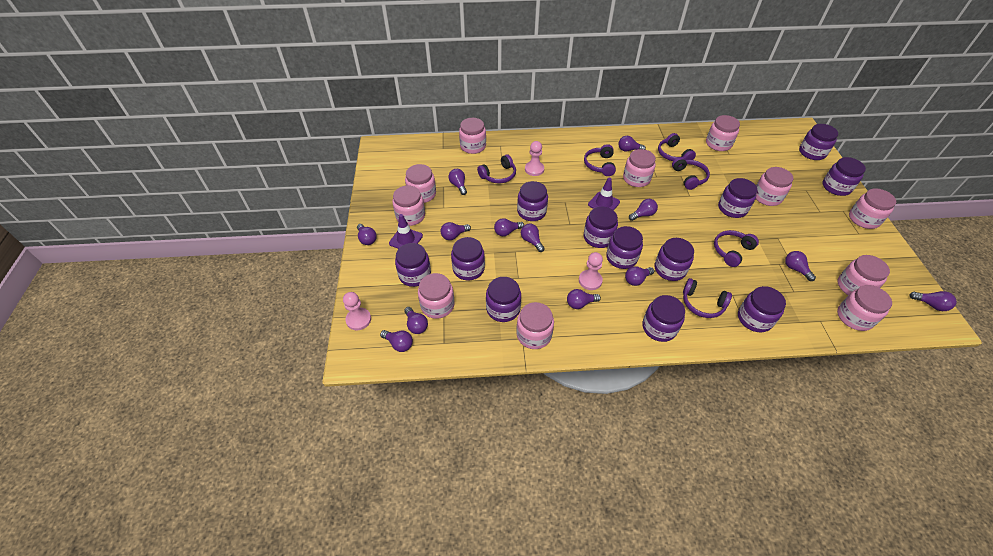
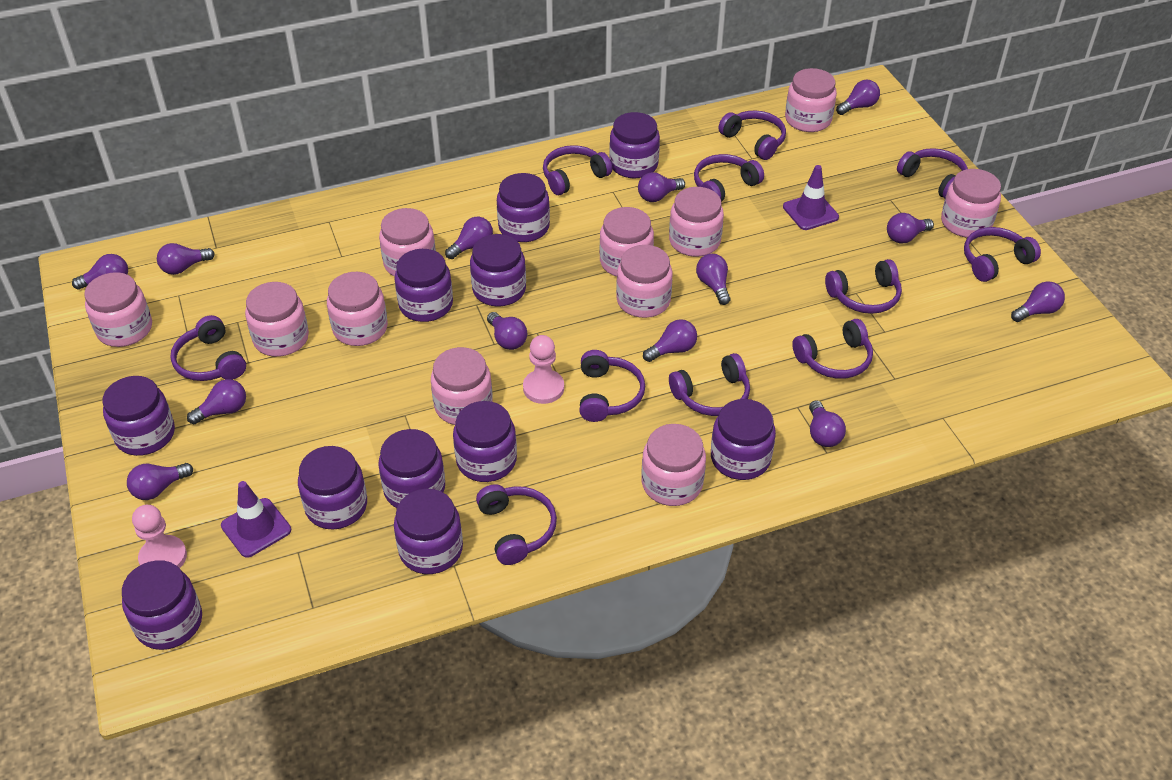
pink pawn: 3 -> 2
purple headphones: 6 -> 11
purple jar: 12 -> 11

